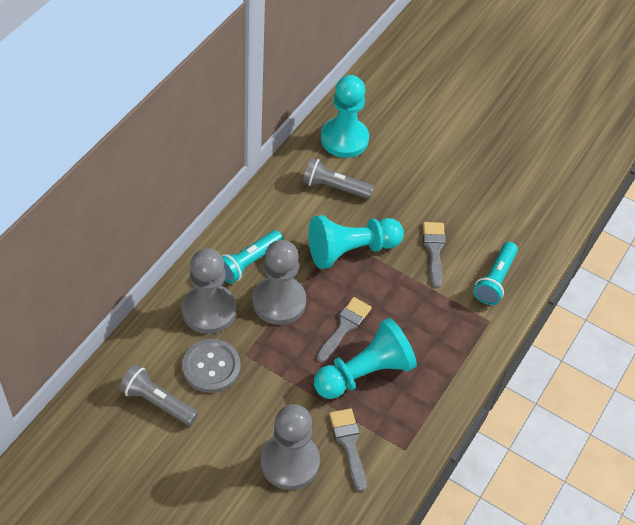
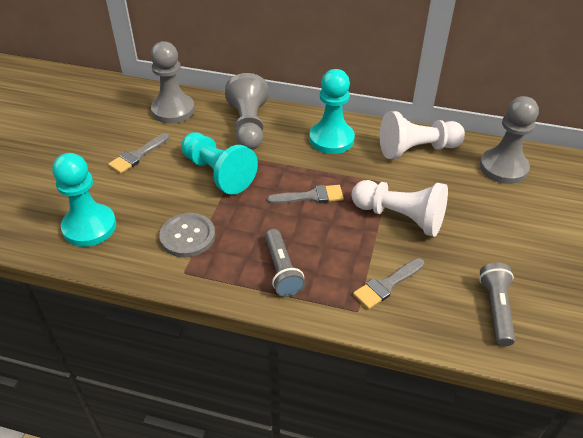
turquoise flashlight: 2 -> 0
white pawn: 0 -> 2

